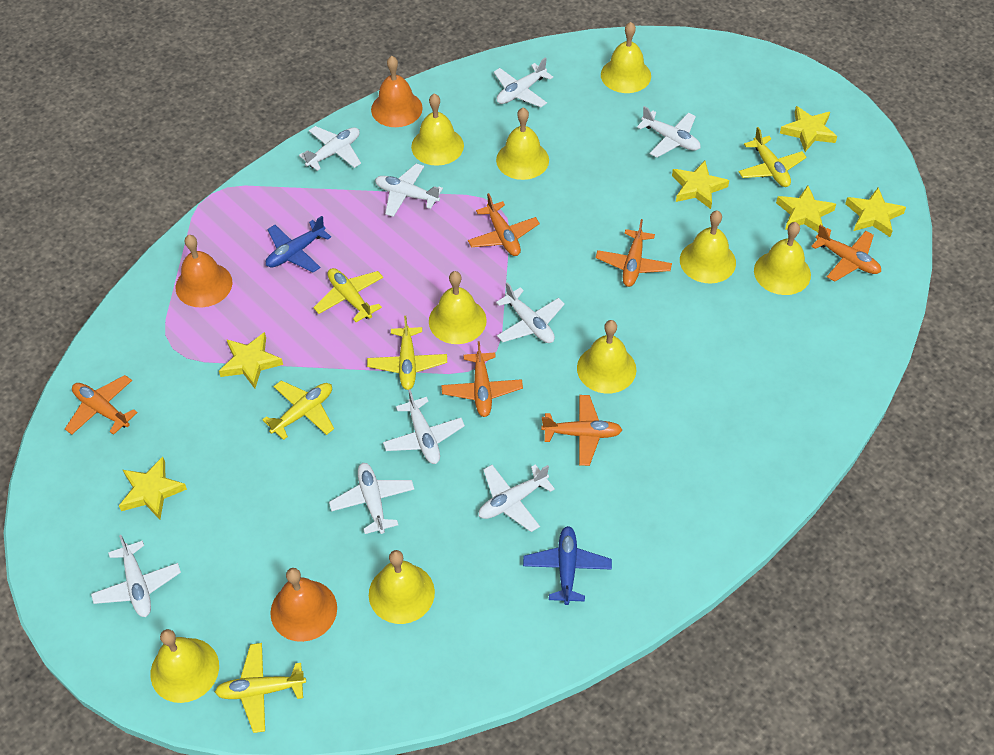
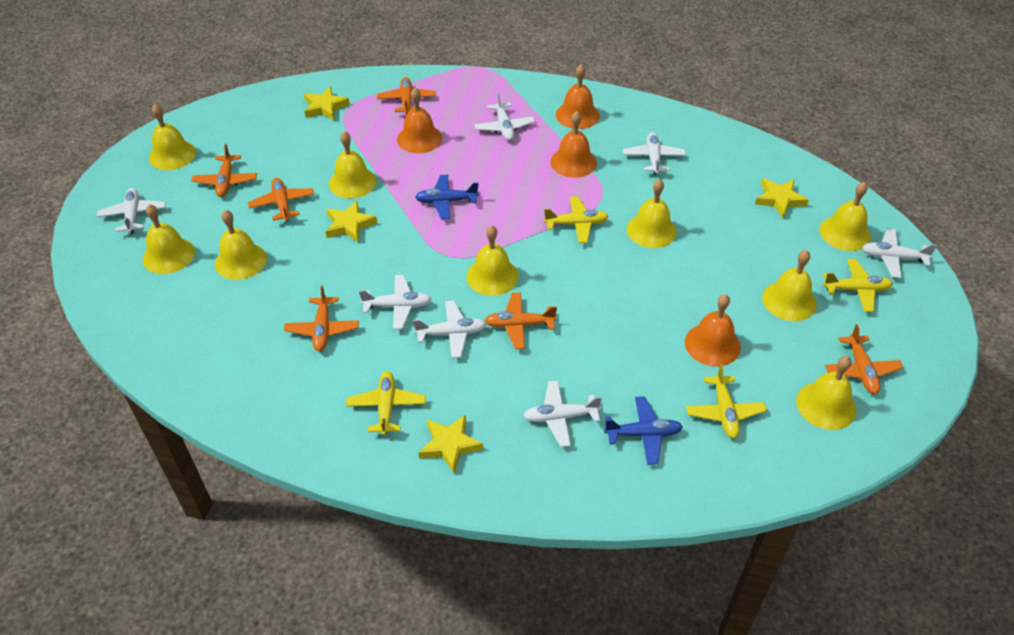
orange bell: 3 -> 4
white plane: 9 -> 7
yellow plane: 5 -> 4
yellow star: 6 -> 4

